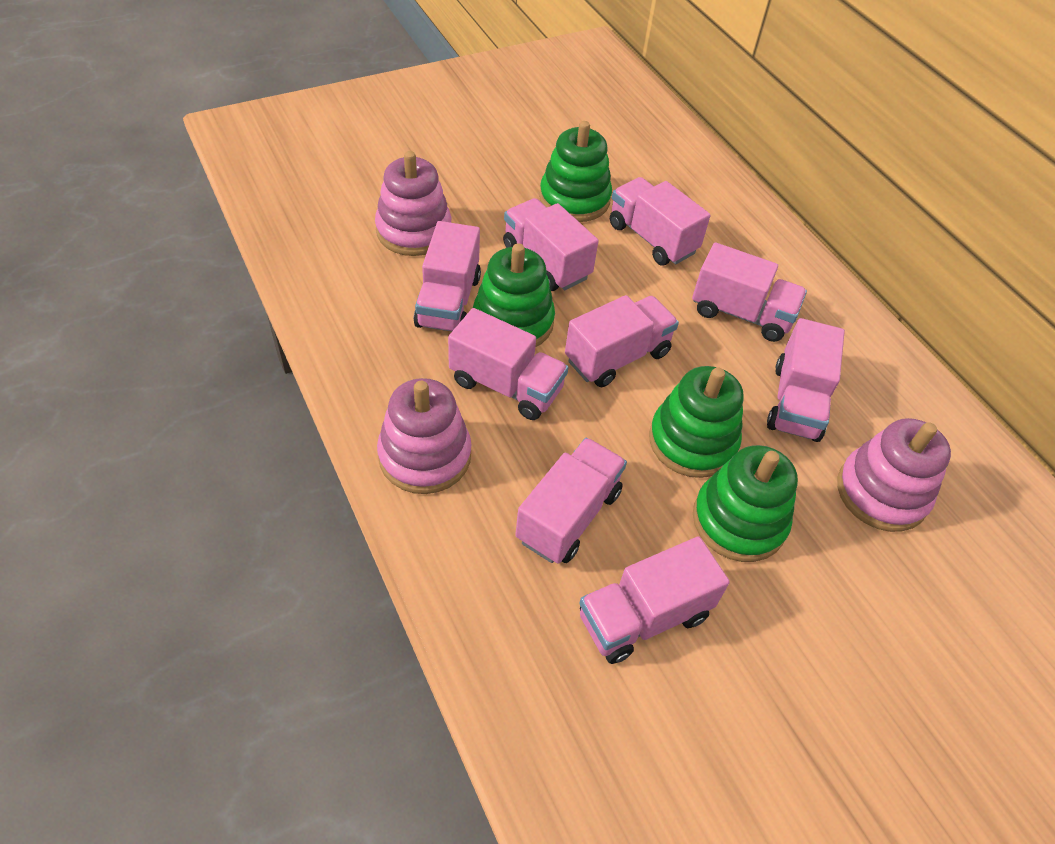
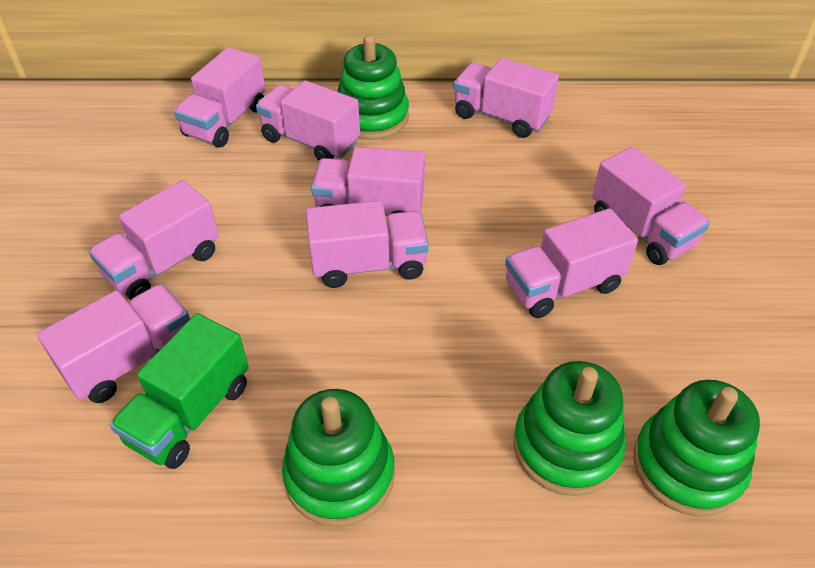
green truck: 0 -> 1
pink stacking toy: 3 -> 0

